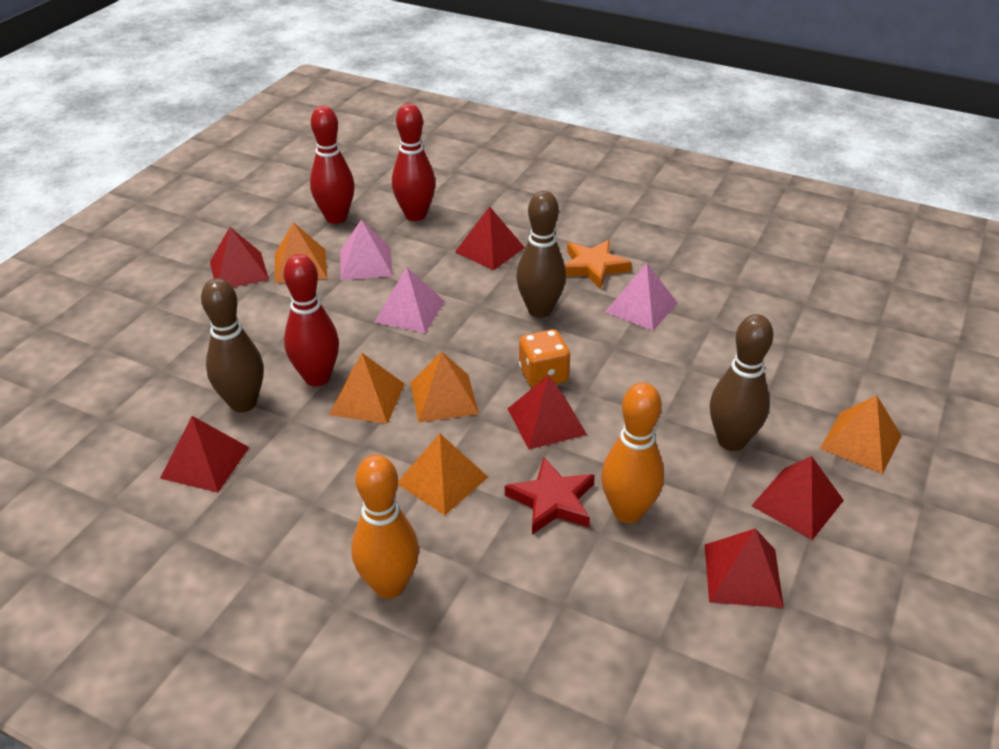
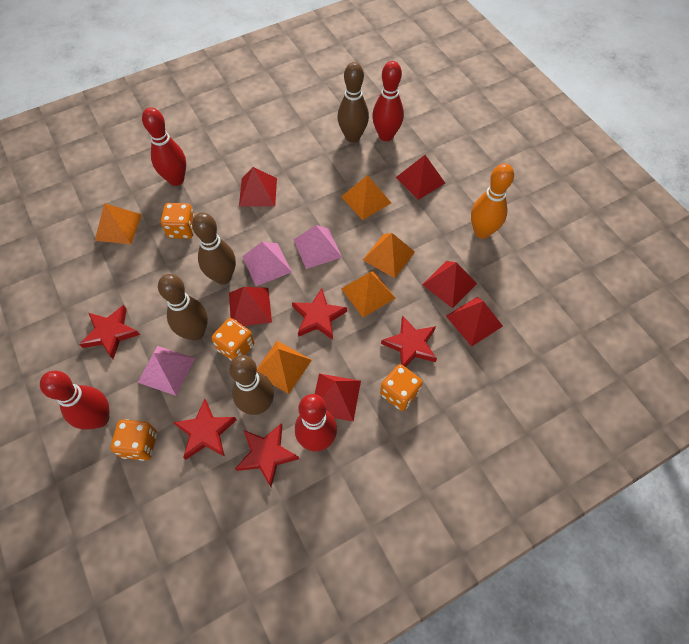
brown bowling pin: 3 -> 4
orange bowling pin: 2 -> 1
orange dice: 1 -> 4
orange star: 1 -> 0
red bowling pin: 3 -> 4
red star: 1 -> 5

